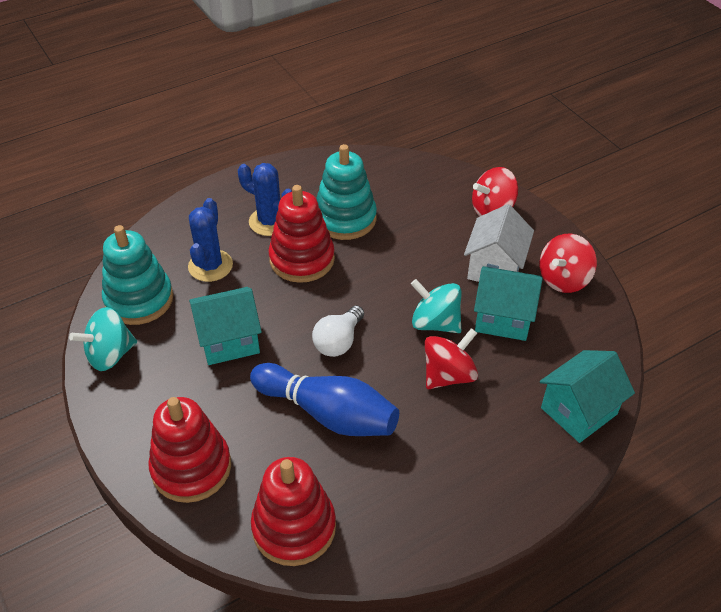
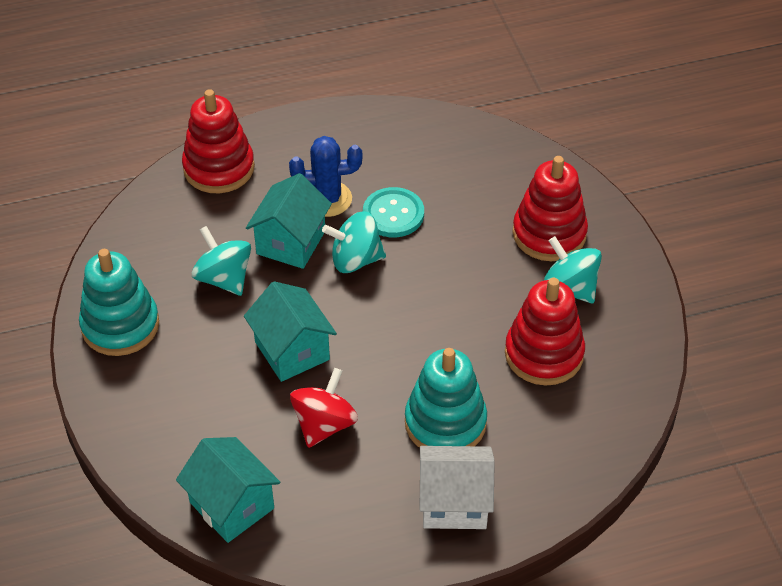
blue bowling pin: 1 -> 0
blue cactus: 2 -> 1
red spinning top: 3 -> 1
turquoise button: 0 -> 1
turquoise spinning top: 2 -> 3
white light bulb: 1 -> 0

